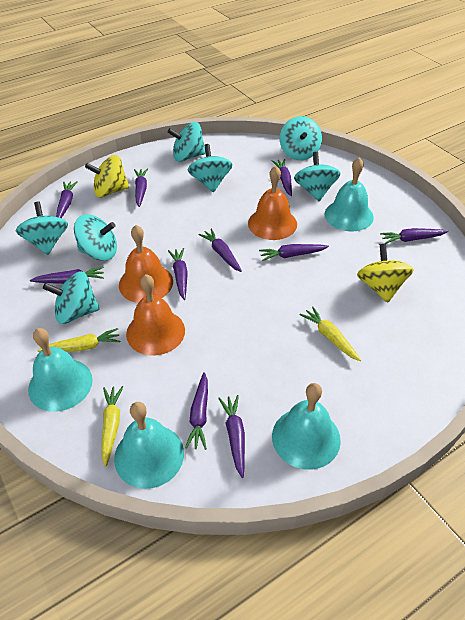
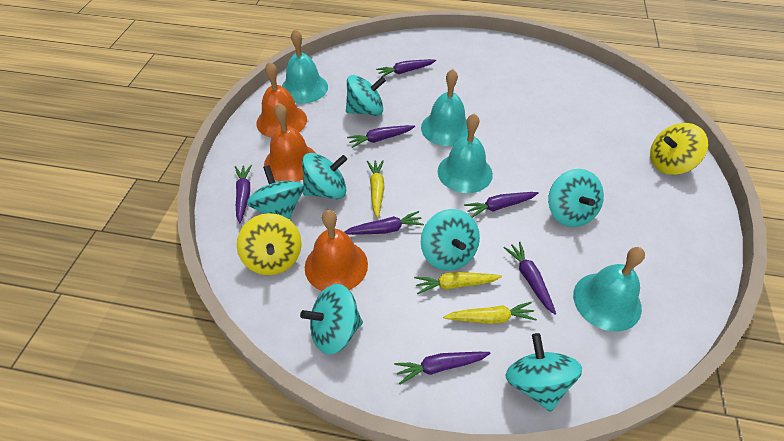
purple carrot: 10 -> 7

